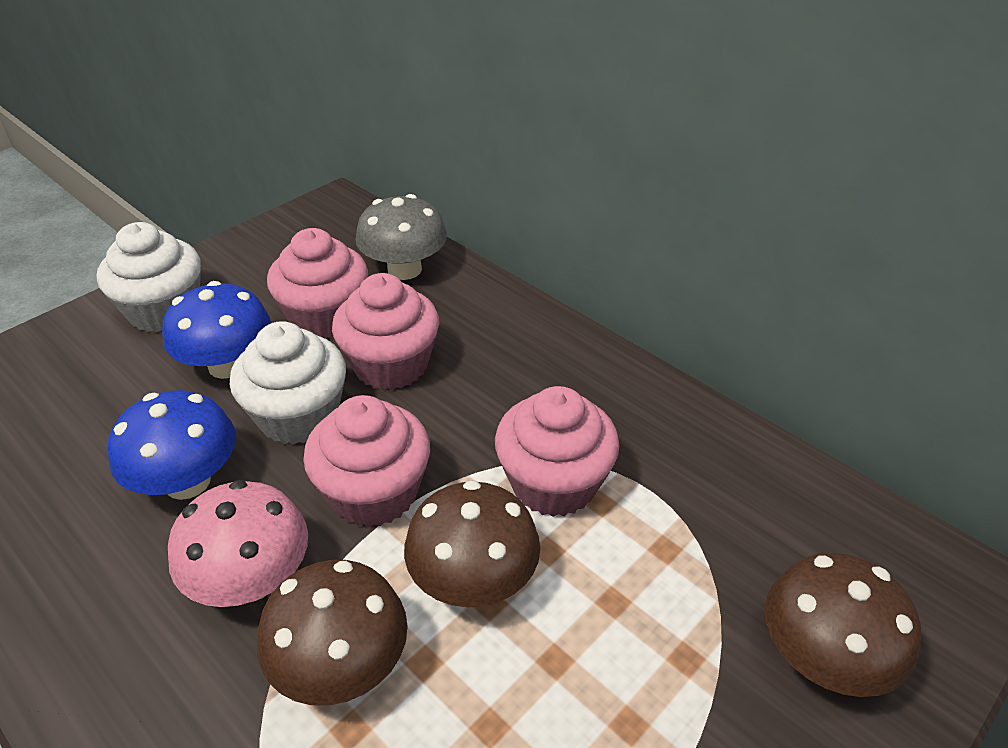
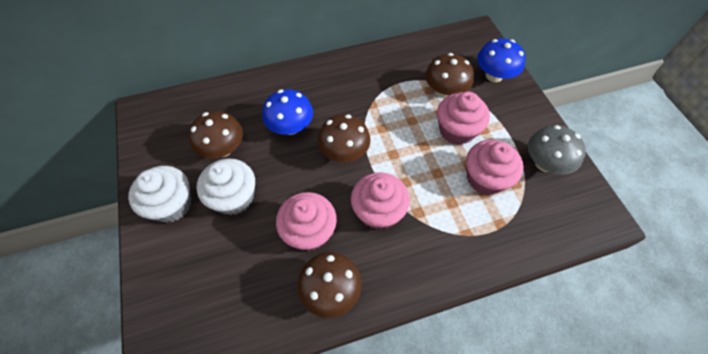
brown mushroom: 3 -> 4
pink mushroom: 1 -> 0

